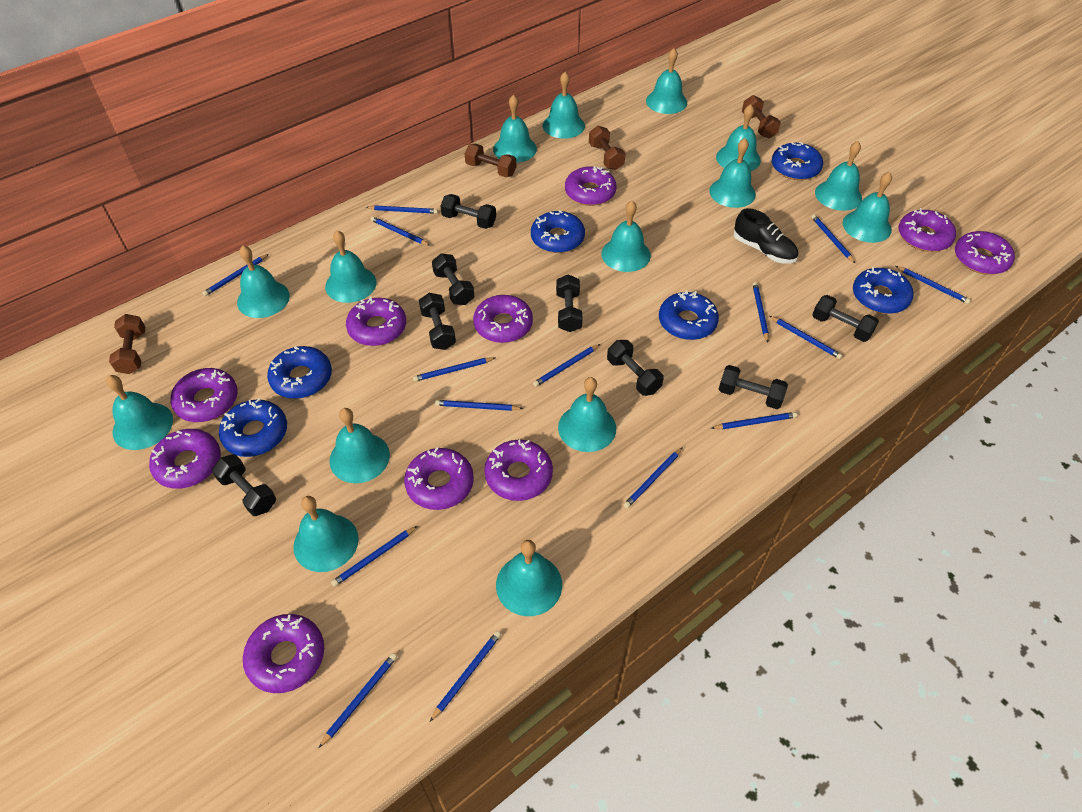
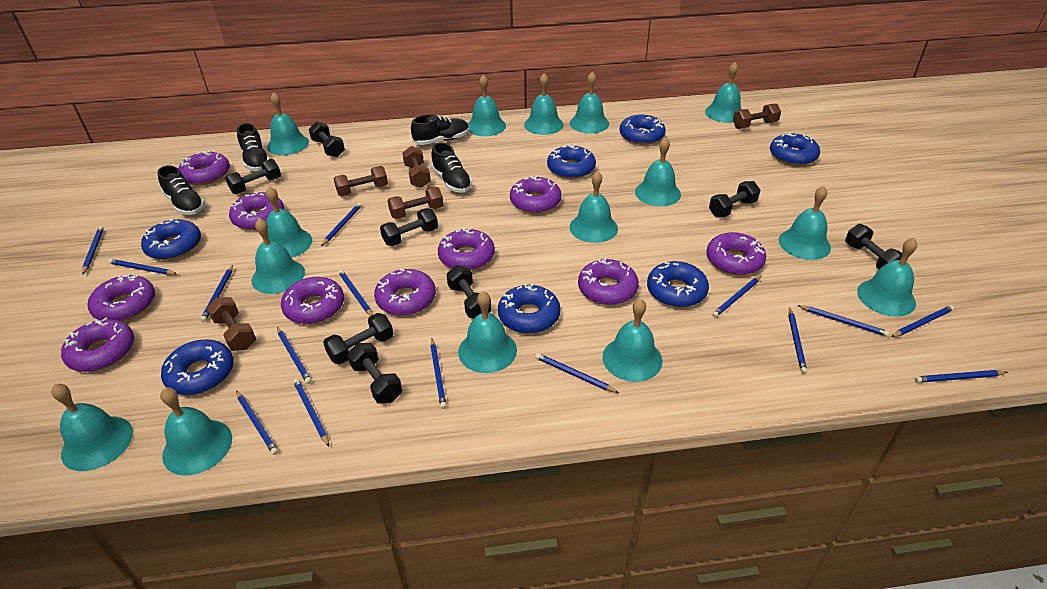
black shoe: 1 -> 4
blue donut: 6 -> 7
brown dumbbell: 4 -> 5

